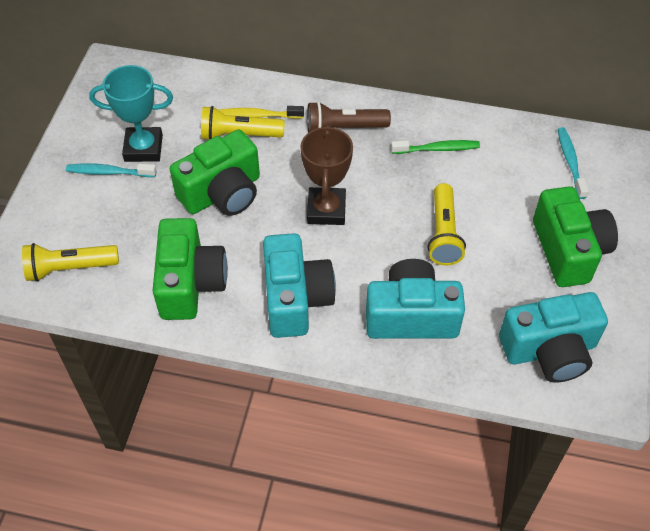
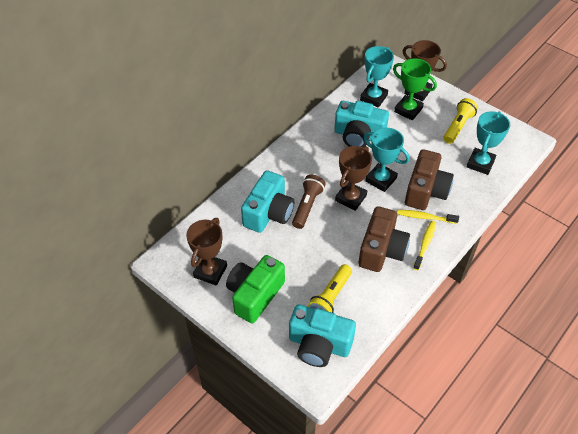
brown camera: 0 -> 2
brown trophy: 1 -> 3
green camera: 3 -> 1
green toothbrush: 1 -> 0
green trophy: 0 -> 1
turquoise toothbrush: 2 -> 0
turquoise trophy: 1 -> 3
yellow flashlight: 3 -> 2
yellow toothbrush: 1 -> 2

